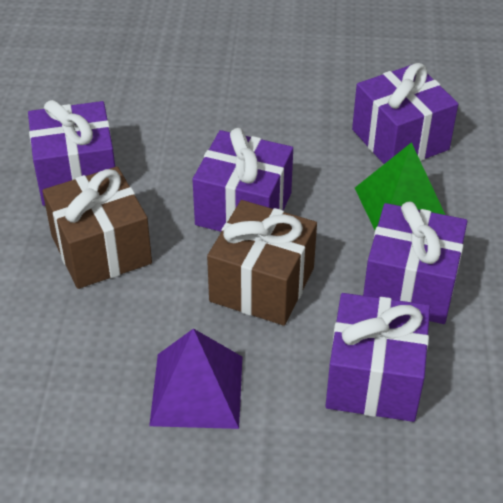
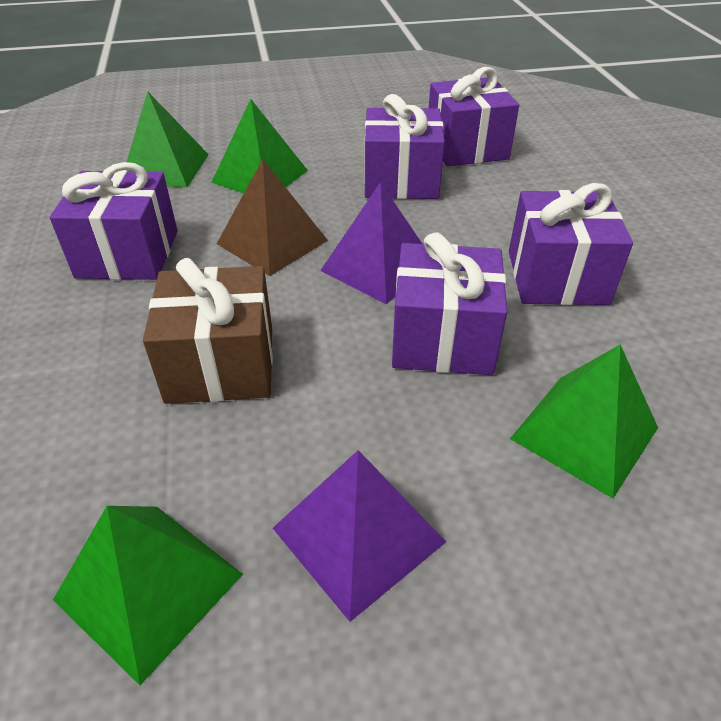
brown gift: 2 -> 1
brown pyramid: 0 -> 1
green pyramid: 1 -> 4
purple pyramid: 1 -> 2

